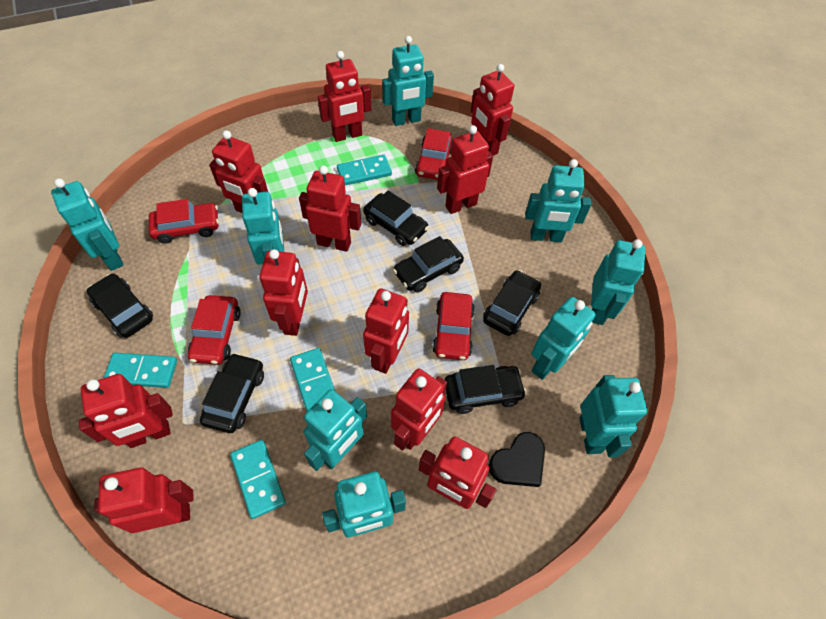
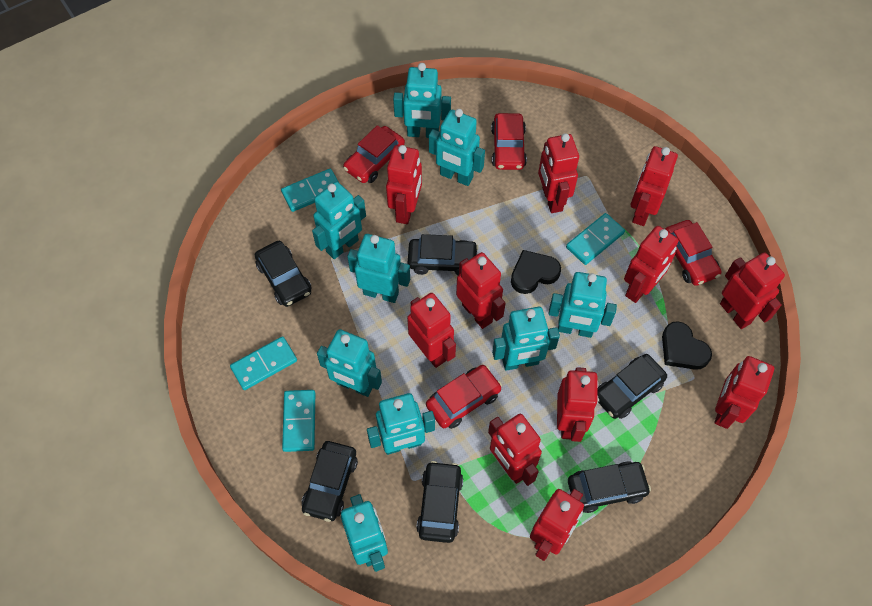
black heart: 1 -> 2

